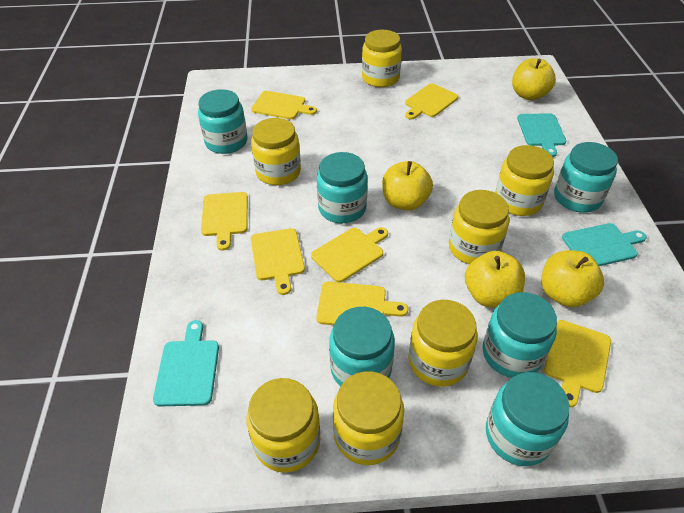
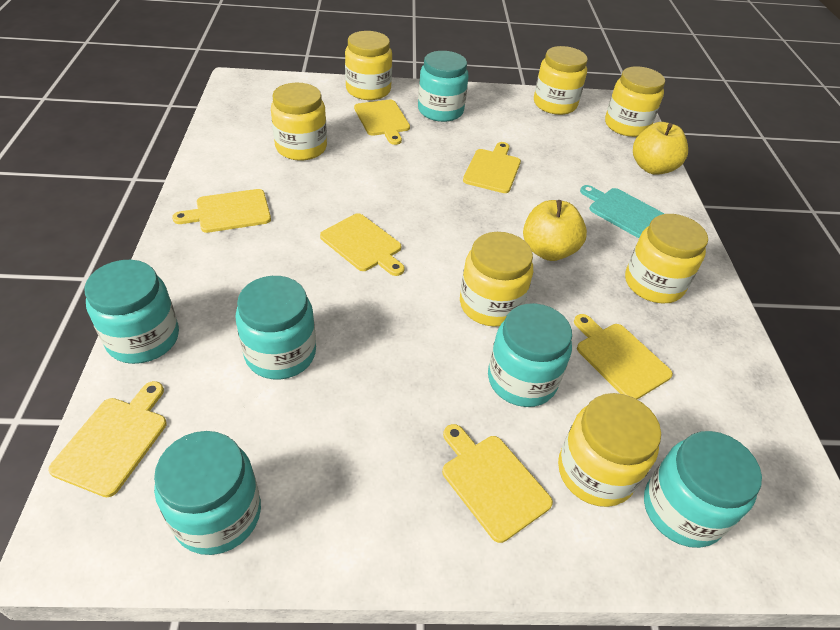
turquoise cutting board: 3 -> 1
yellow apple: 4 -> 2

